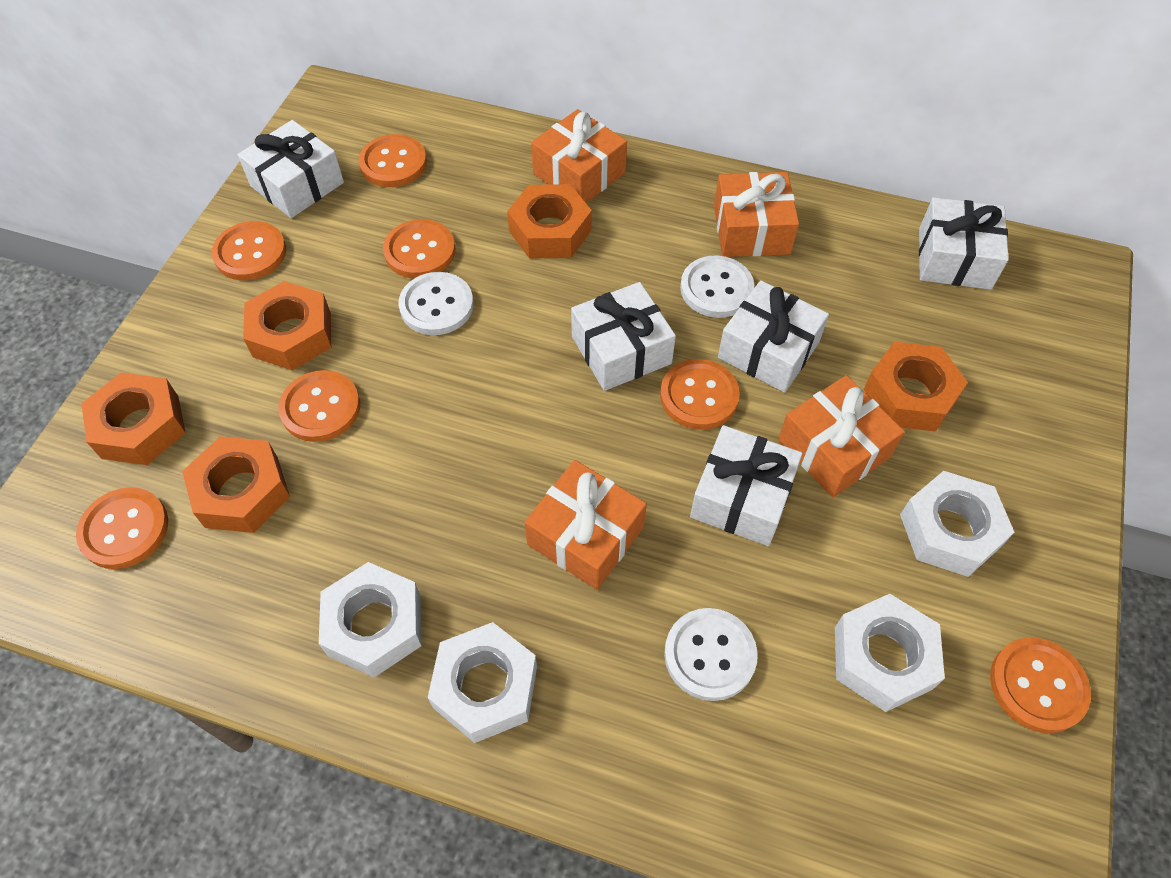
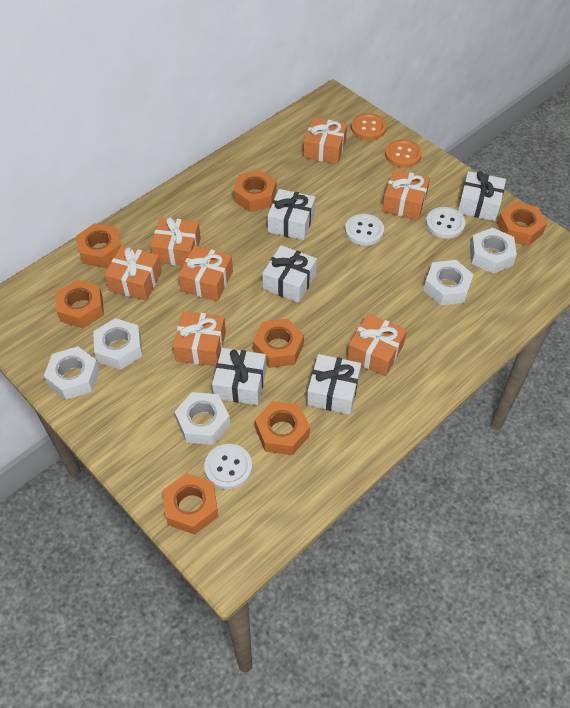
orange button: 7 -> 2
orange gift: 4 -> 7
orange nut: 5 -> 7
white nut: 4 -> 5

